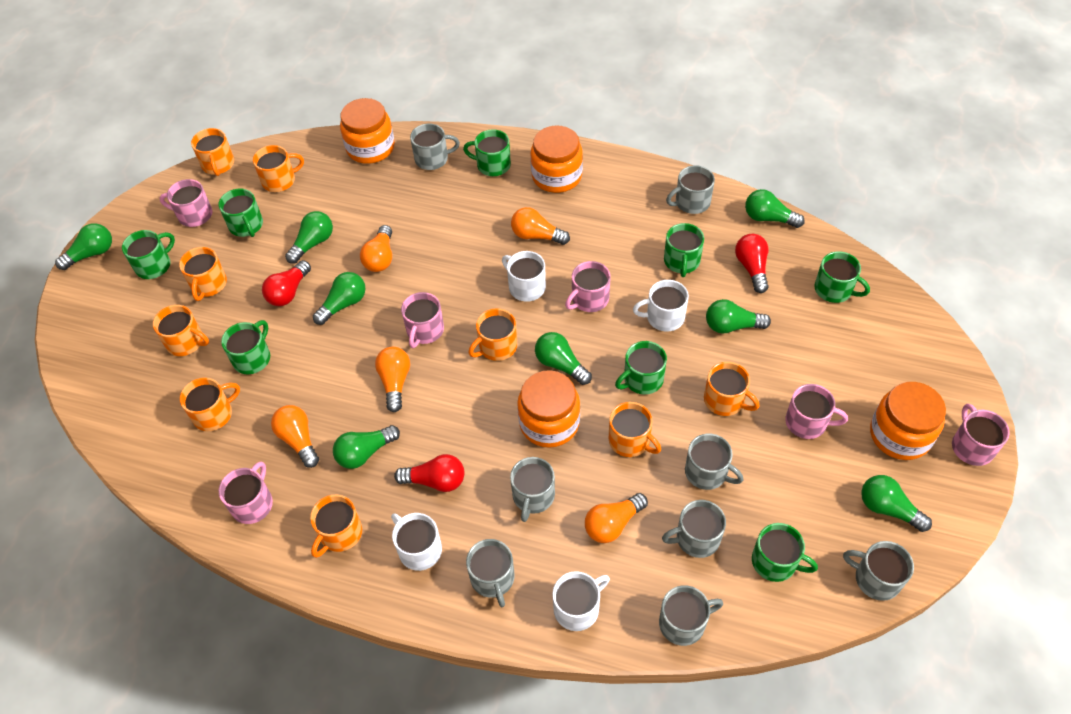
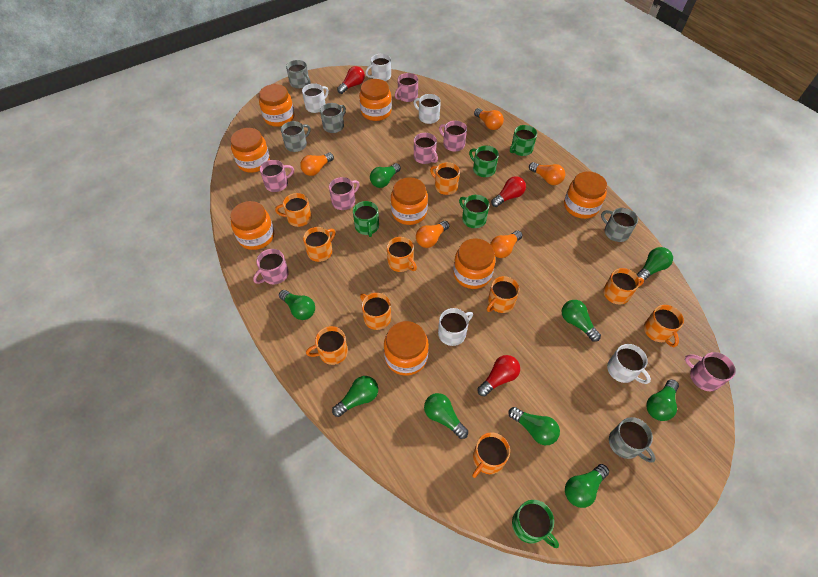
green light bulb: 8 -> 9
green mug: 8 -> 5
grey mug: 8 -> 5
orange jar: 4 -> 8
orange mug: 9 -> 10
pink mug: 6 -> 7
white mug: 4 -> 5

